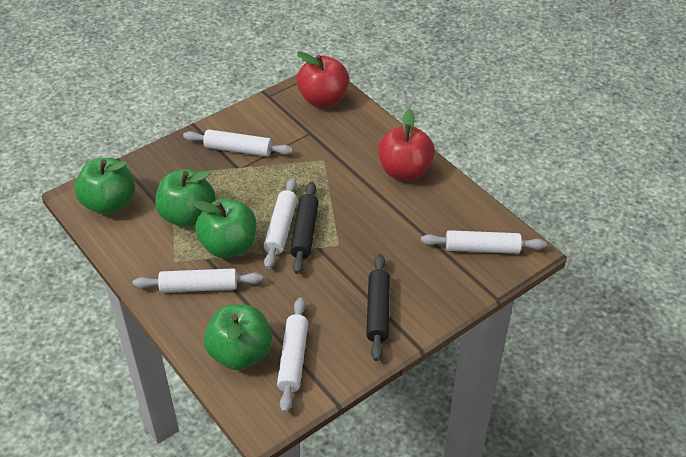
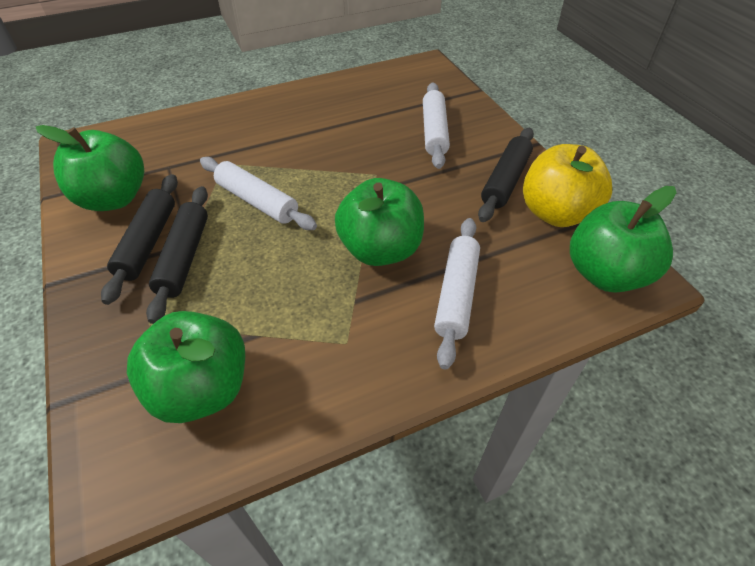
black rolling pin: 2 -> 3
red apple: 2 -> 0
white rolling pin: 5 -> 3
yellow apple: 0 -> 1

